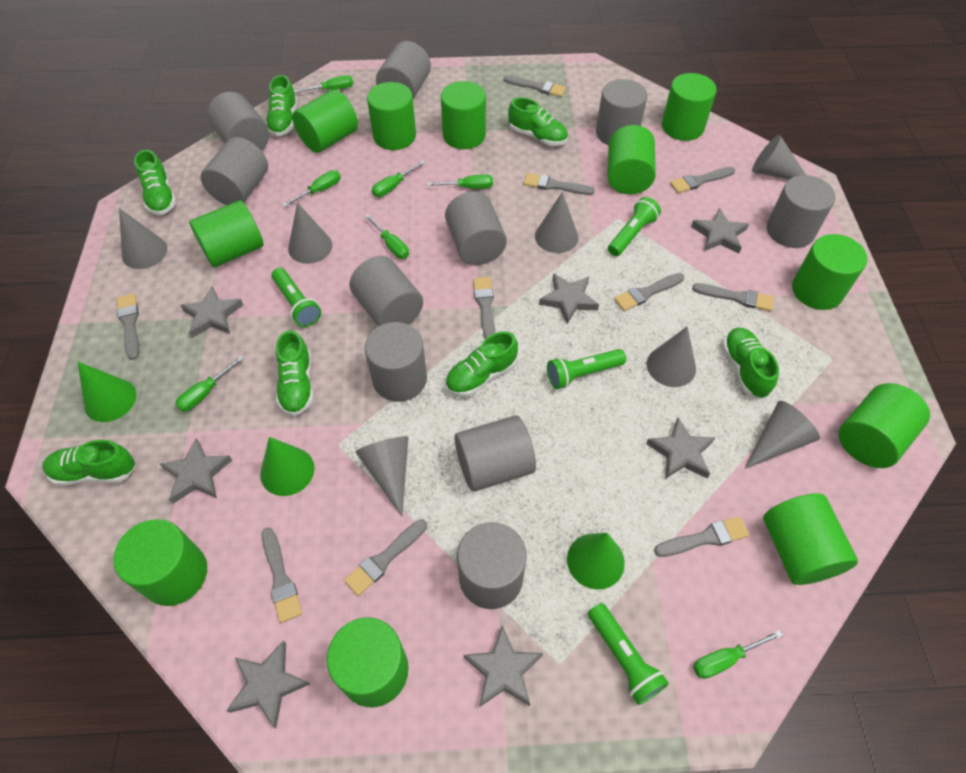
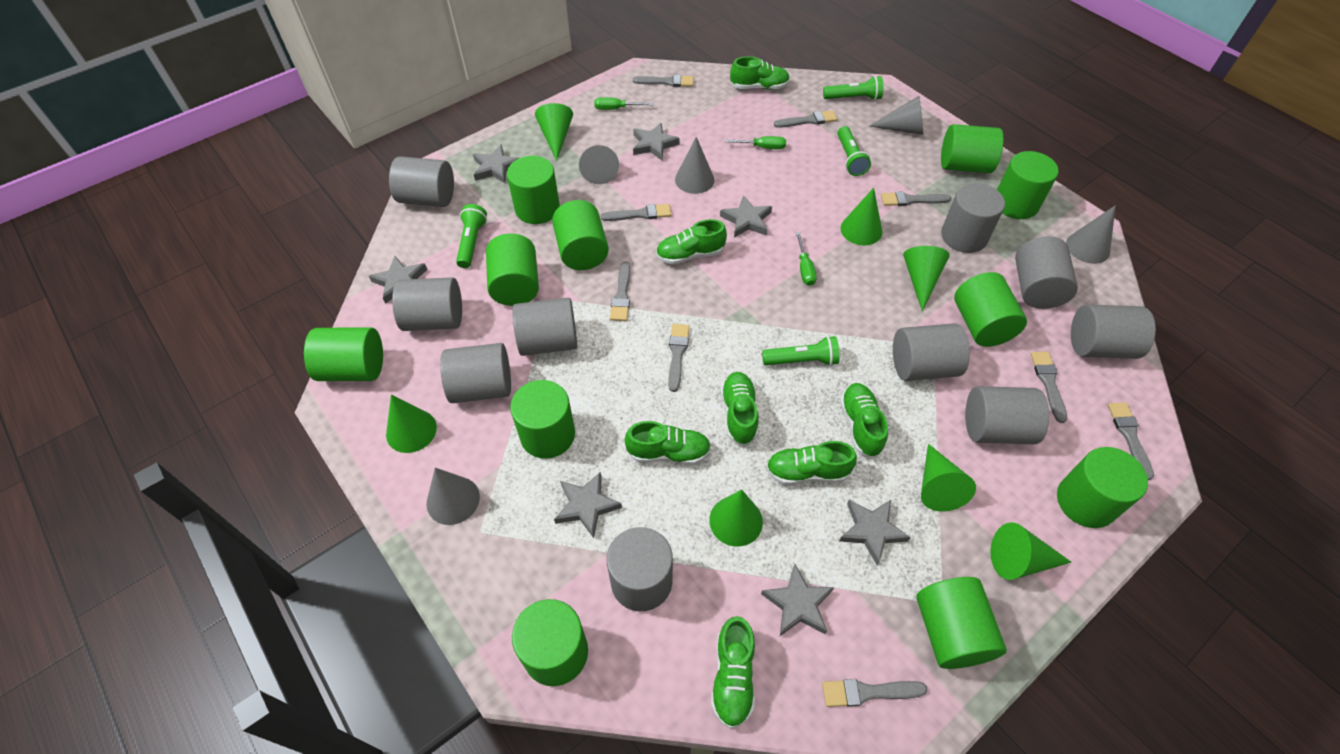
green cone: 3 -> 7
green screwdriver: 7 -> 3
grey brush: 10 -> 9
grey cone: 7 -> 5

